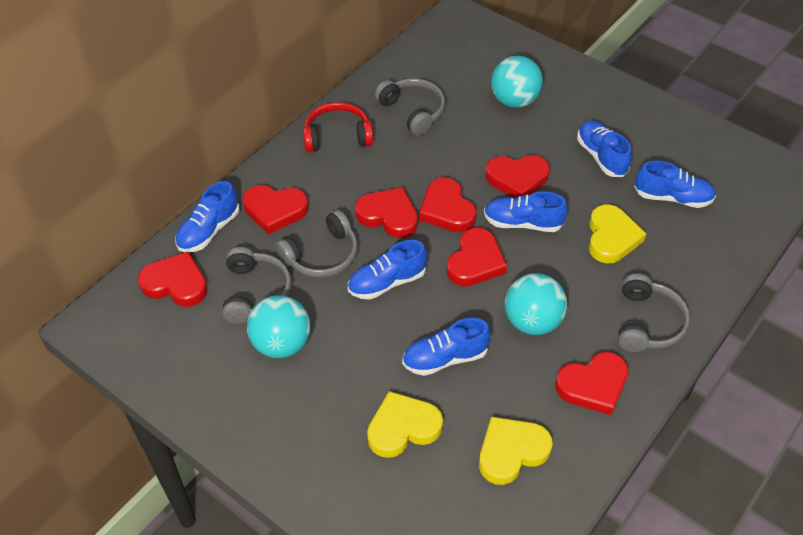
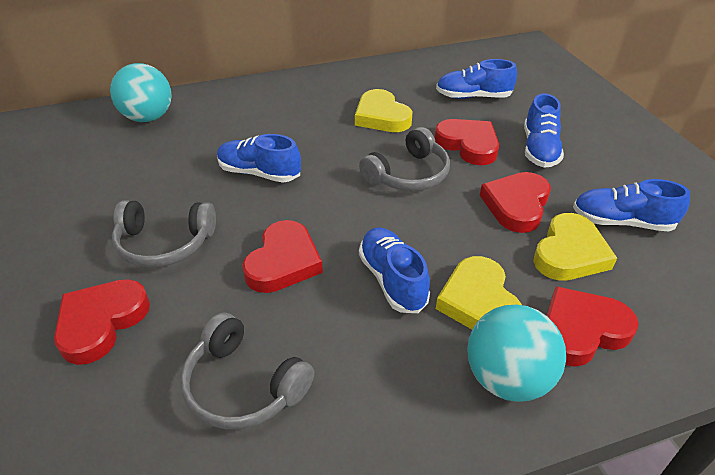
blue shoe: 6 -> 5
grey headphones: 4 -> 3
red headphones: 1 -> 0
red heart: 7 -> 5
turquoise ball: 3 -> 2

